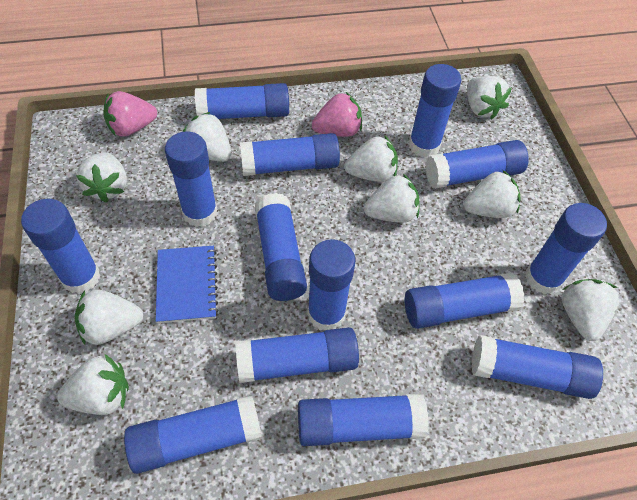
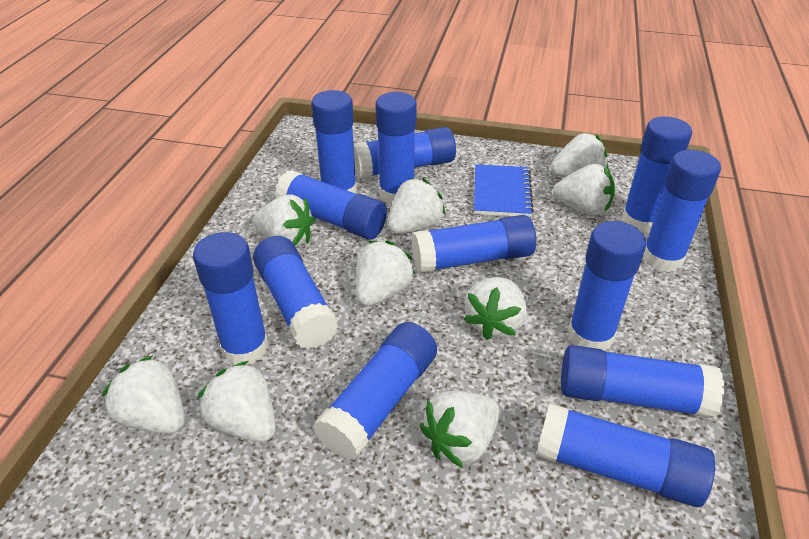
blue glue stick: 14 -> 13
pink strawberry: 2 -> 0

